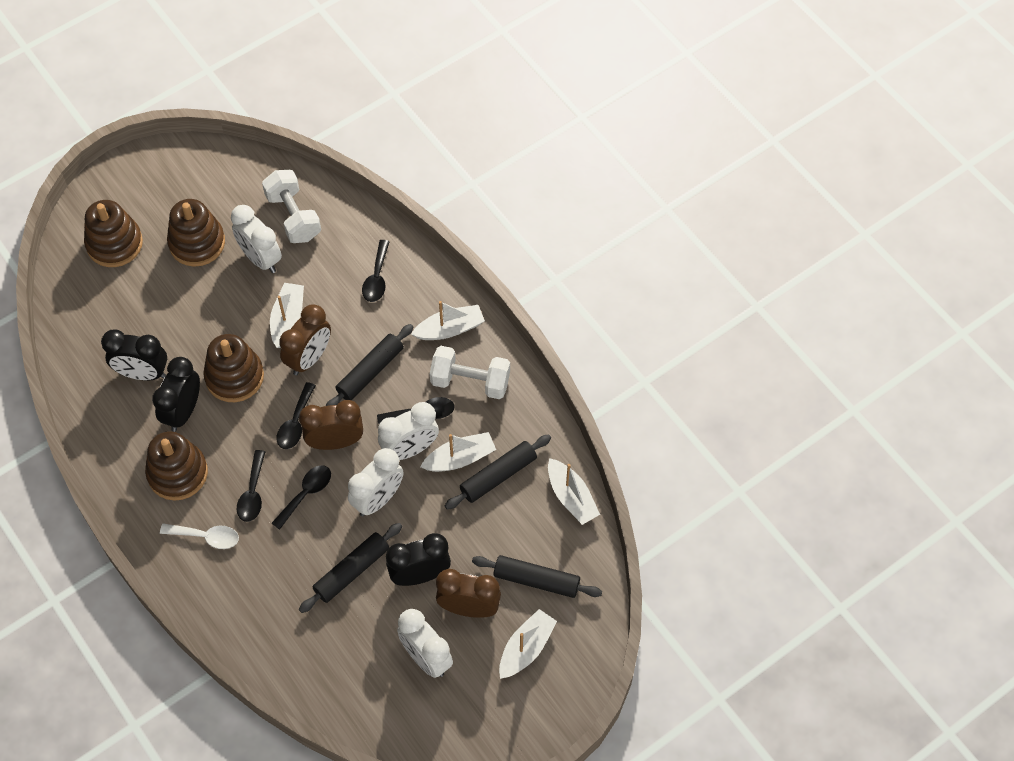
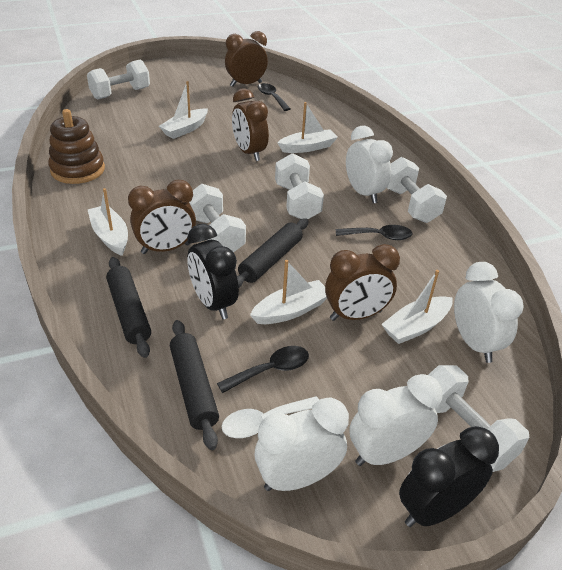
black clock: 3 -> 2
black rolling pin: 4 -> 3
black spoon: 5 -> 3
brown clock: 3 -> 4
brown stacking toy: 4 -> 1
white dumbbell: 2 -> 5

